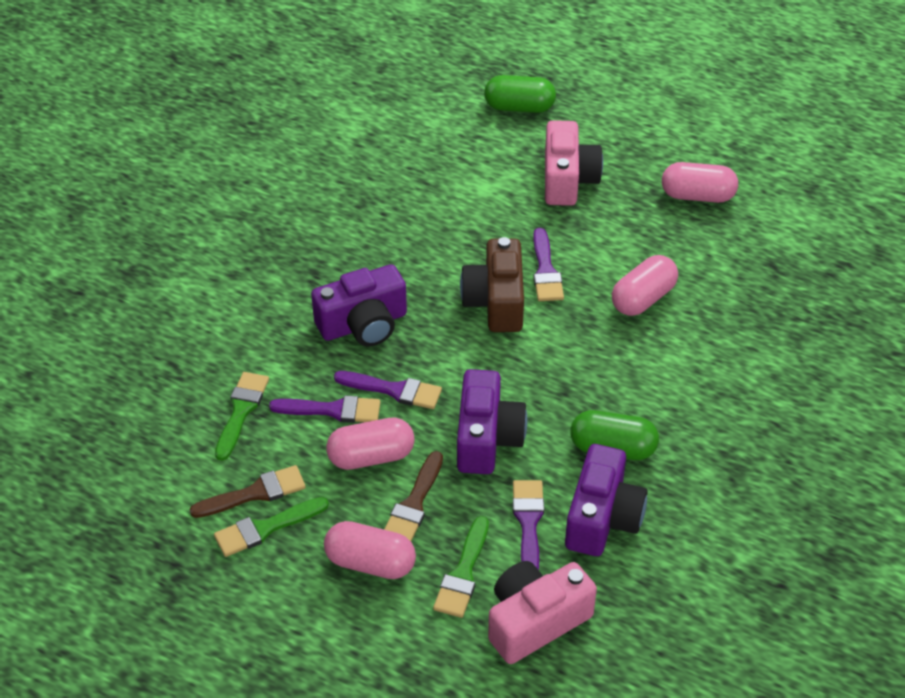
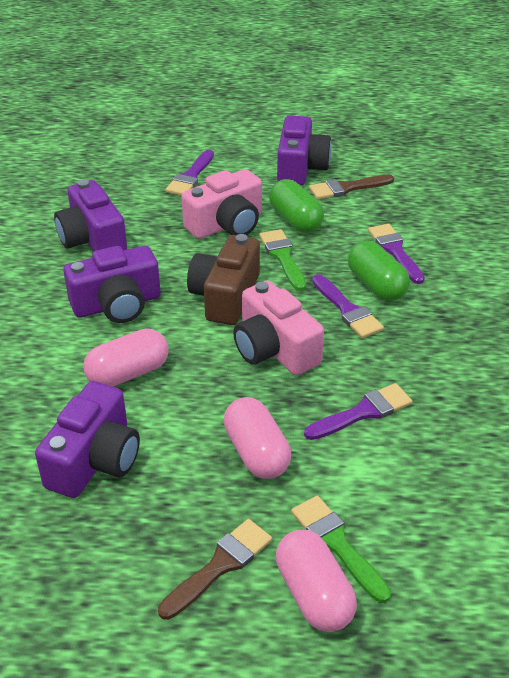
green brush: 3 -> 2
pink capsule: 4 -> 3
purple camera: 3 -> 4

